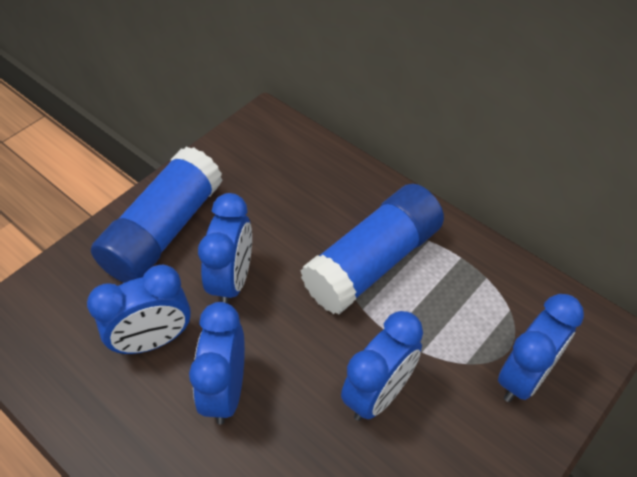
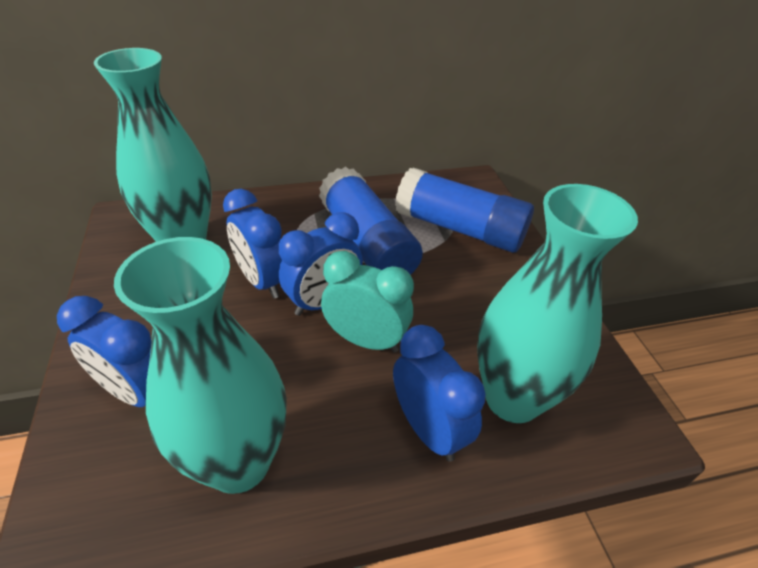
blue clock: 5 -> 4
turquoise clock: 0 -> 1
turquoise vase: 0 -> 3

